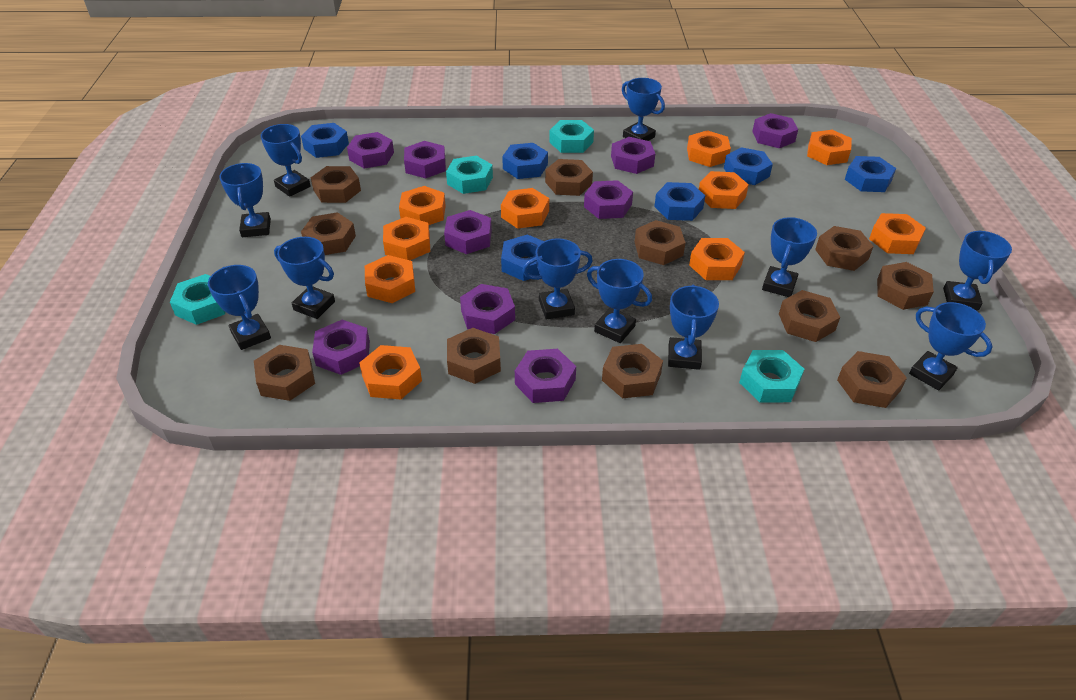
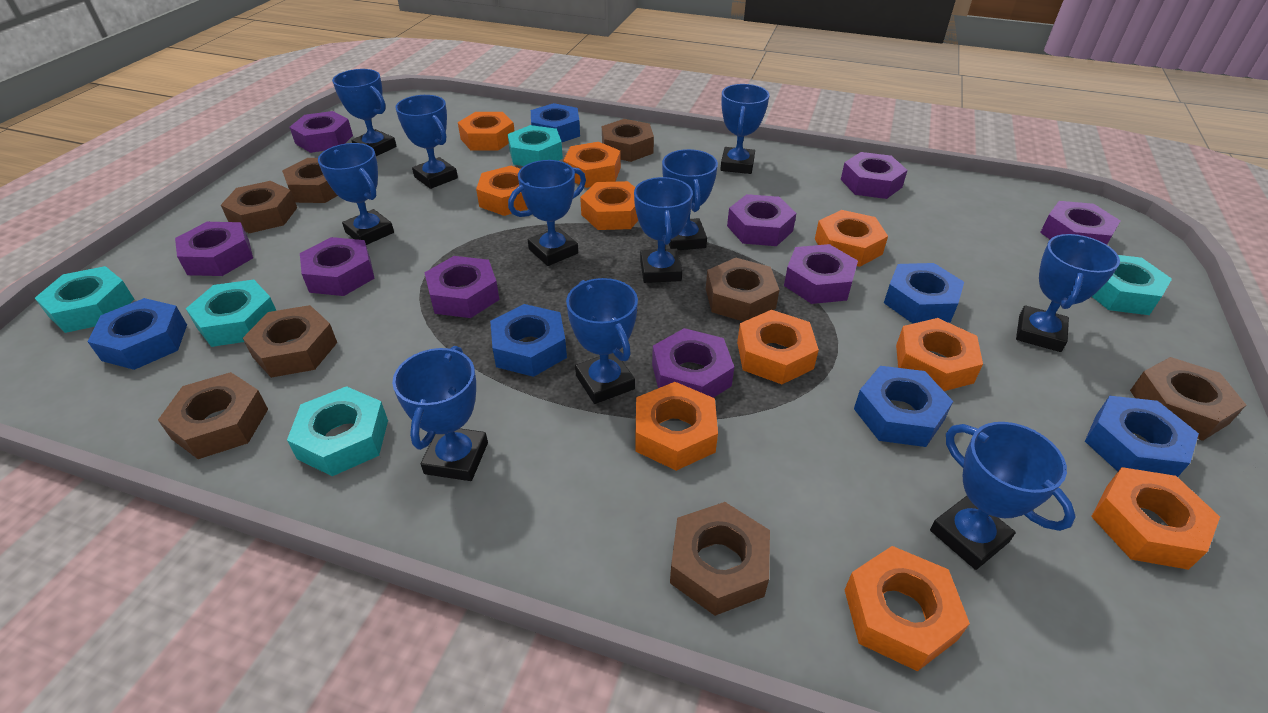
brown nut: 11 -> 8
turquoise nut: 4 -> 5

